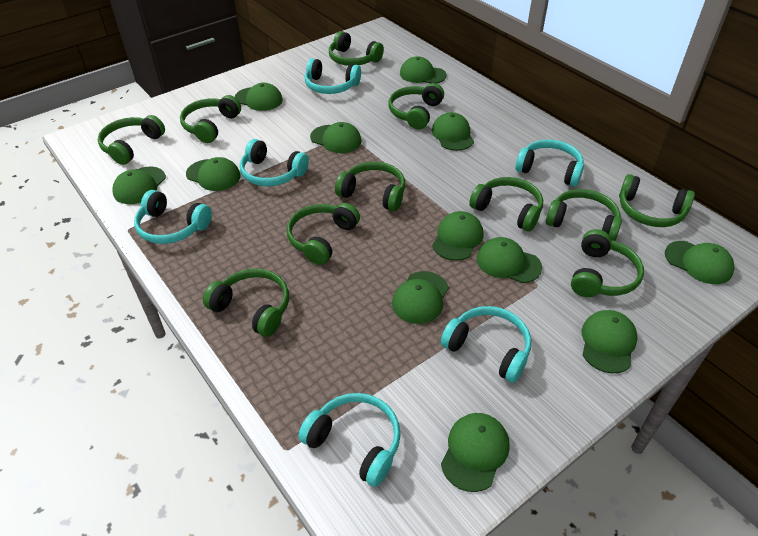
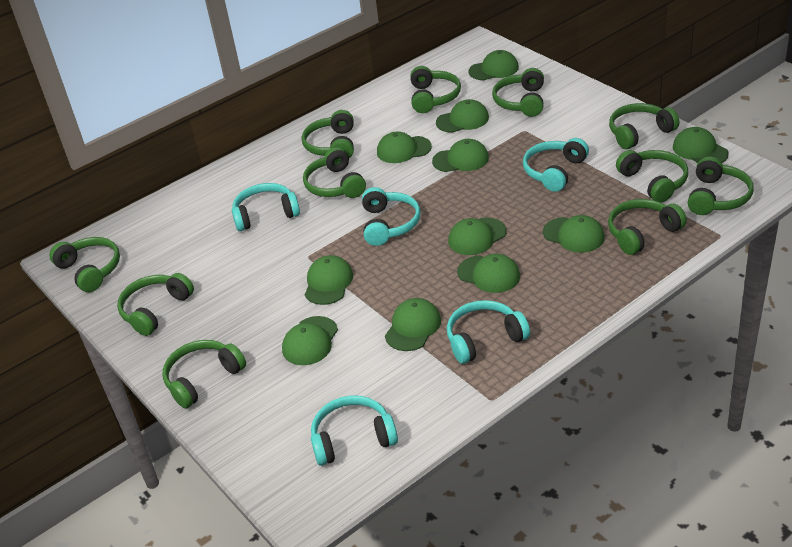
green cap: 12 -> 11
turquoise headphones: 6 -> 5

